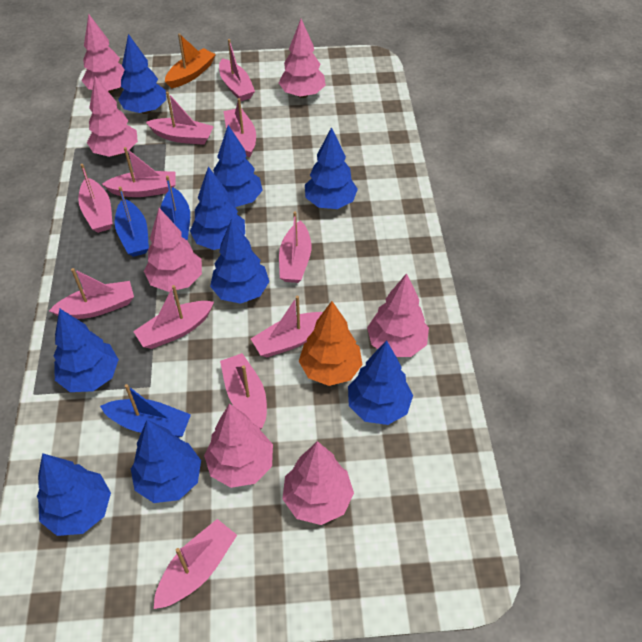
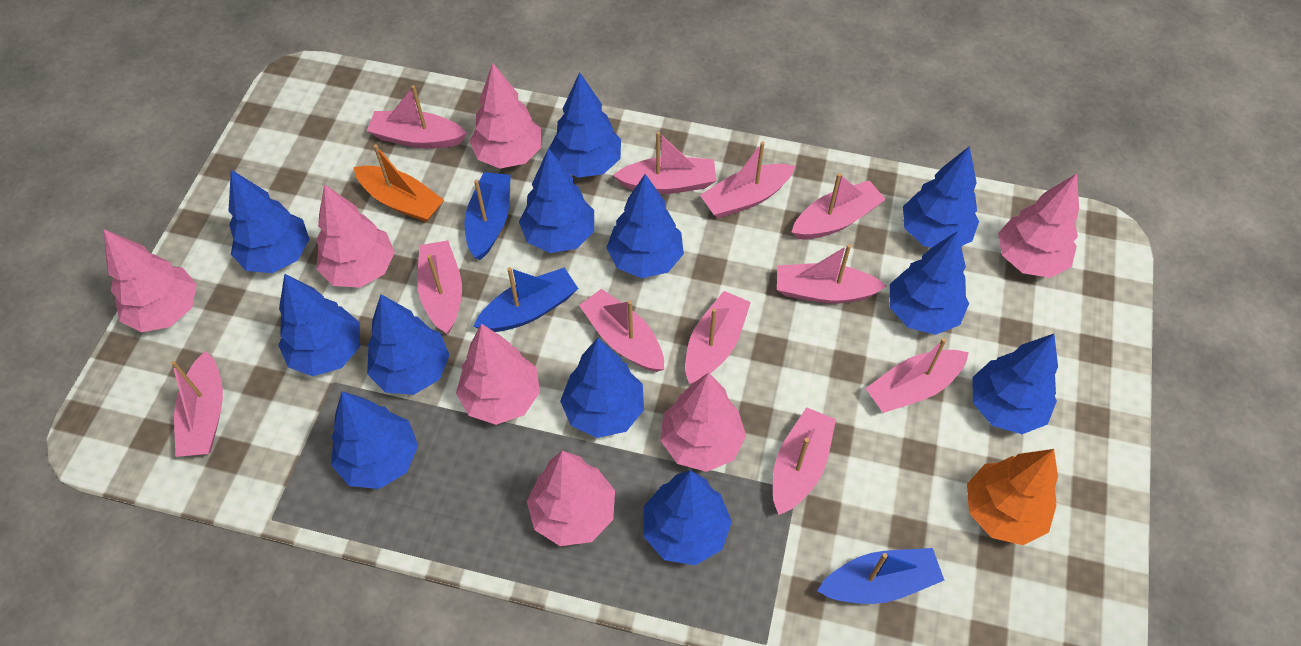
blue tree: 9 -> 12

